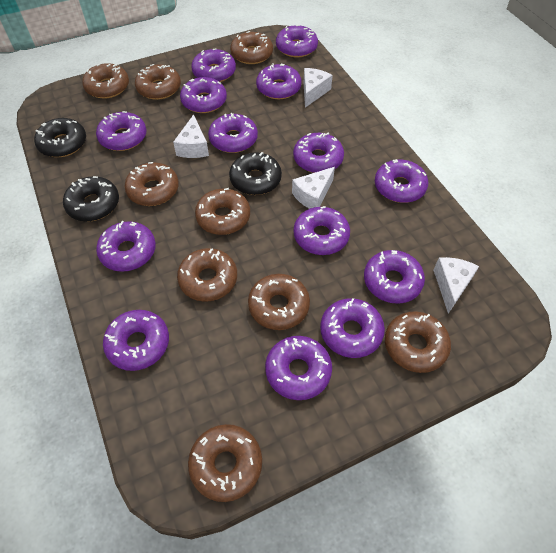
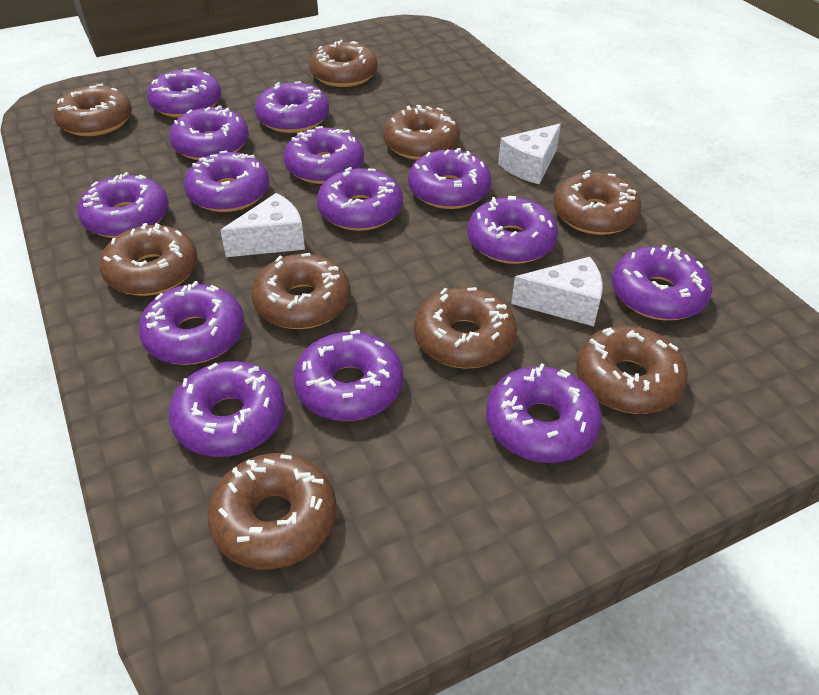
black donut: 3 -> 0
white cheese: 4 -> 3

